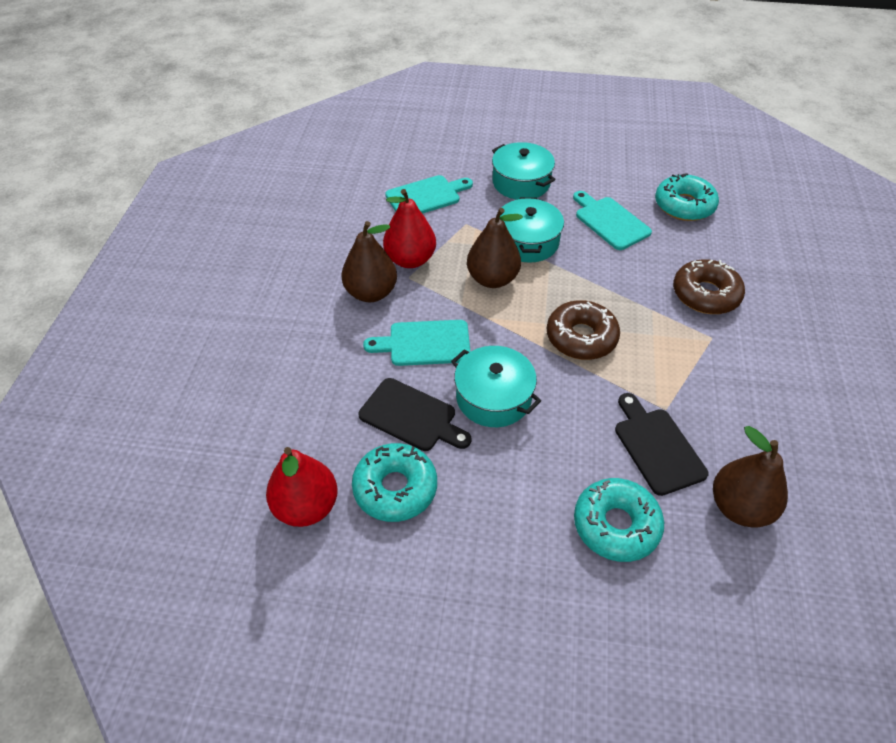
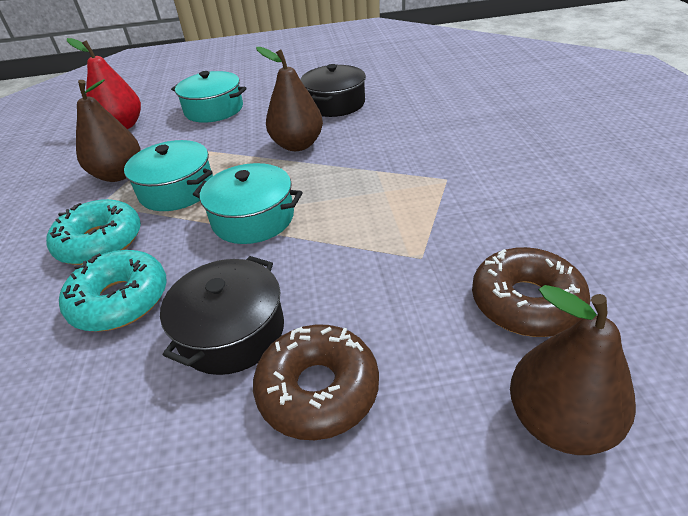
black cutting board: 2 -> 0
black pot: 0 -> 2
red pear: 2 -> 1
turquoise cutting board: 3 -> 0
turquoise donut: 3 -> 2

